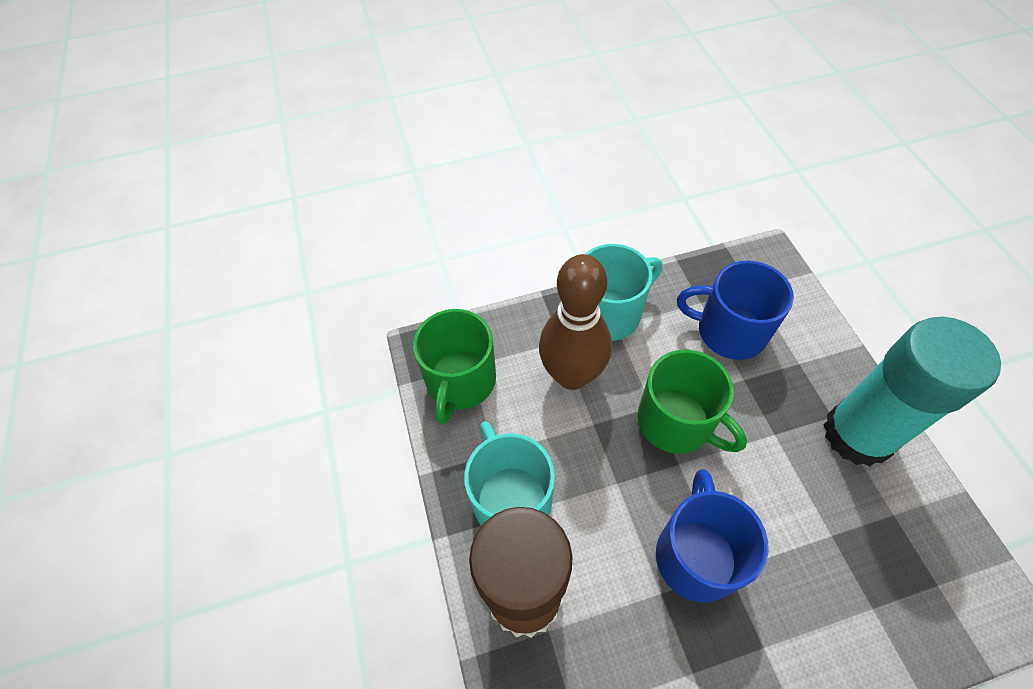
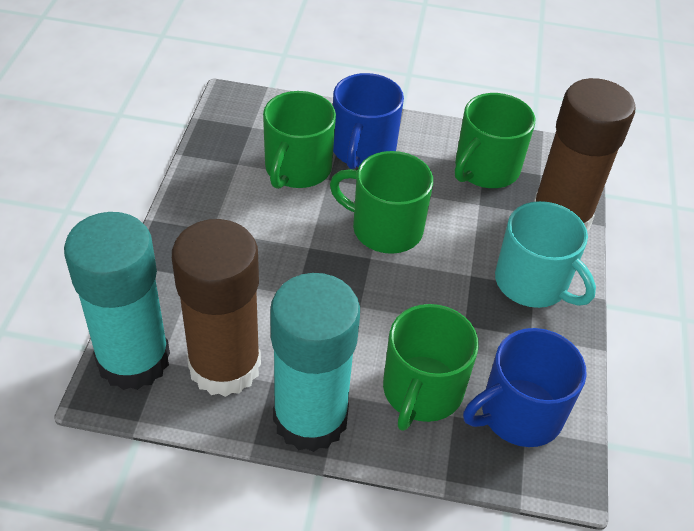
brown bowling pin: 1 -> 0
brown glue stick: 1 -> 2
green mug: 2 -> 4
turquoise glue stick: 1 -> 2
turquoise mug: 2 -> 1

